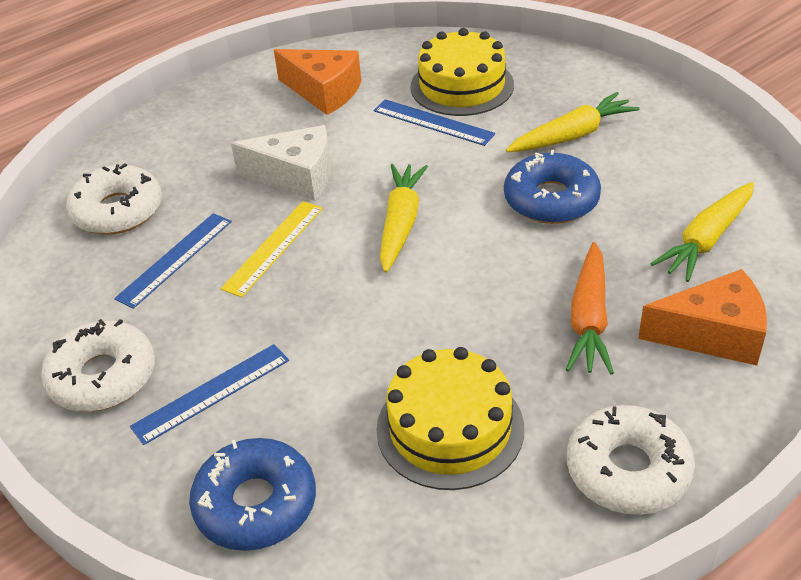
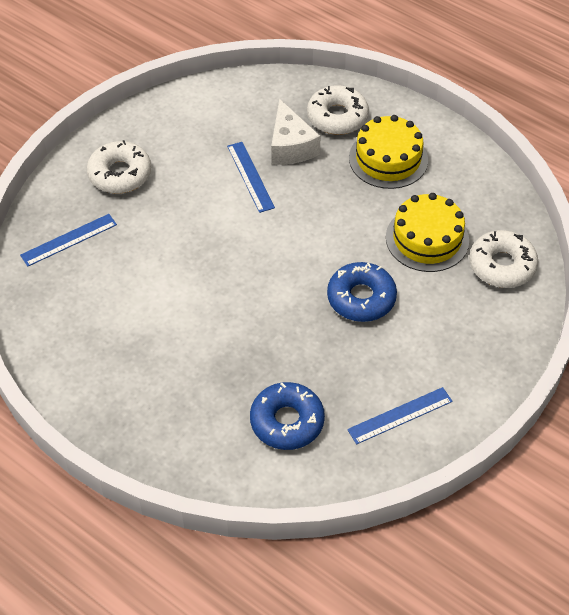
orange carrot: 1 -> 0
orange cheese: 2 -> 0
yellow carrot: 3 -> 0
yellow ruler: 1 -> 0

